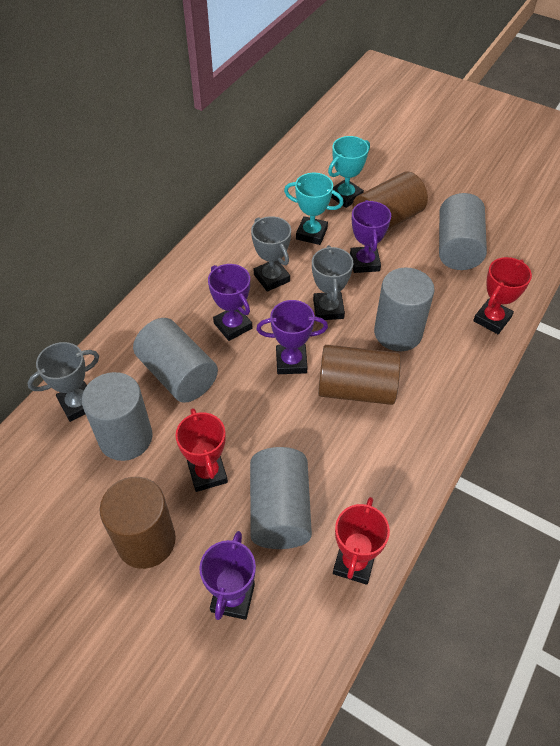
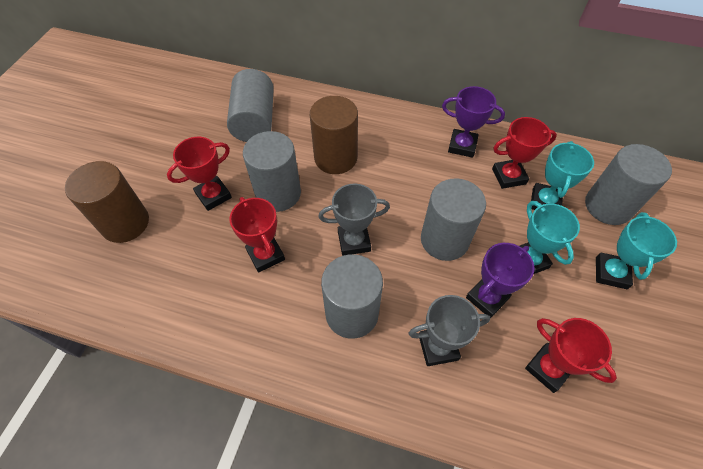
brown cylinder: 3 -> 2
grey trophy: 3 -> 2
purple trophy: 4 -> 2
red trophy: 3 -> 4
turquoise trophy: 2 -> 3

